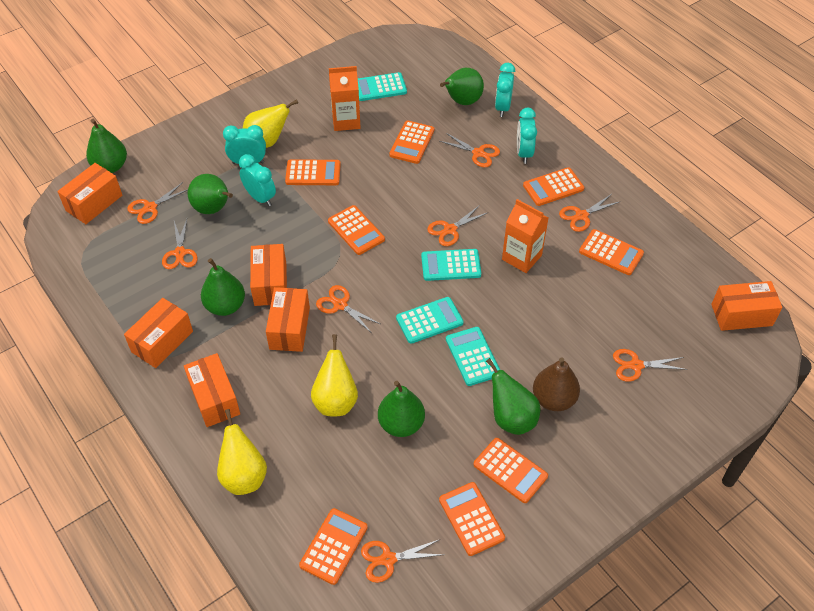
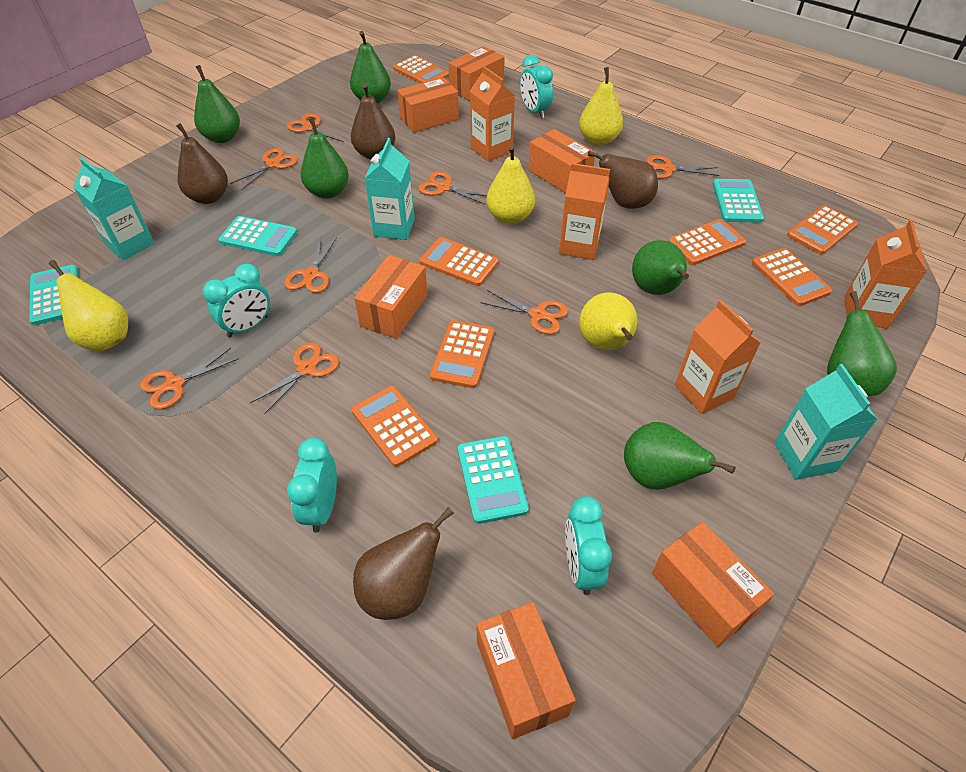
brown pear: 1 -> 4
orange calculator: 8 -> 7
orange carton: 2 -> 4
turquoise carton: 0 -> 3
yellow pear: 3 -> 4

